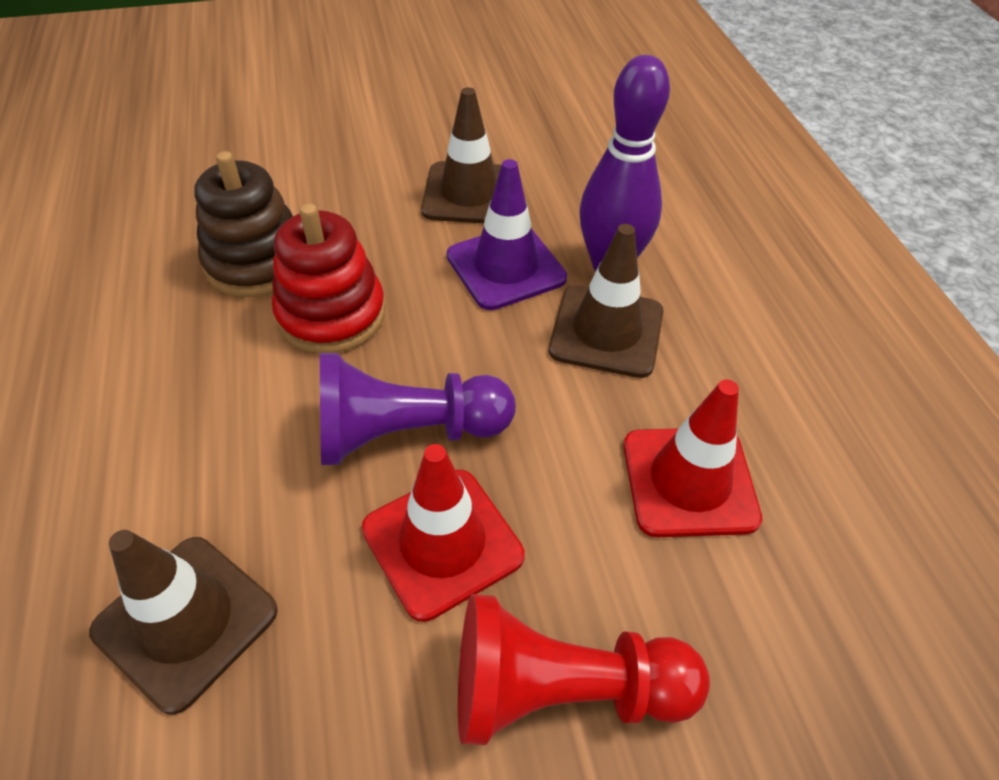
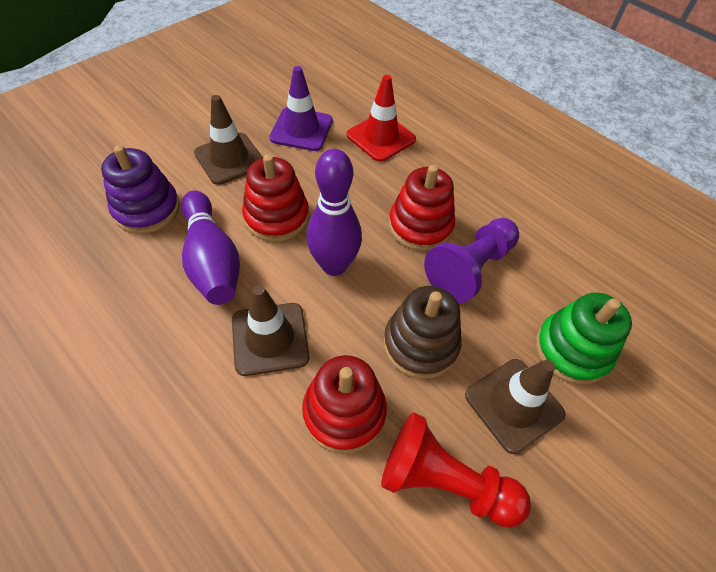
green stacking toy: 0 -> 1
purple bowling pin: 1 -> 2
purple stacking toy: 0 -> 1
red stacking toy: 1 -> 3
red traffic cone: 2 -> 1

